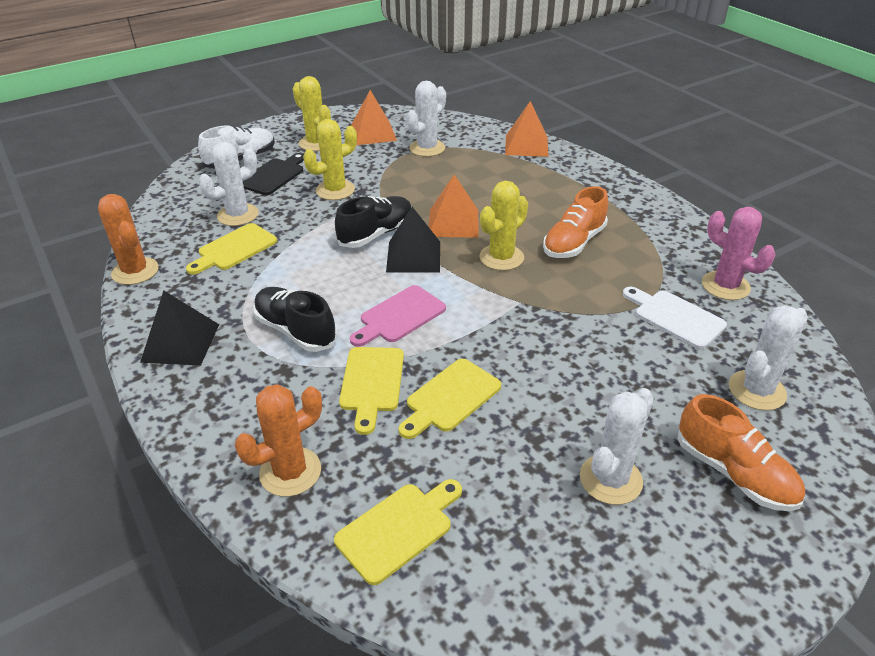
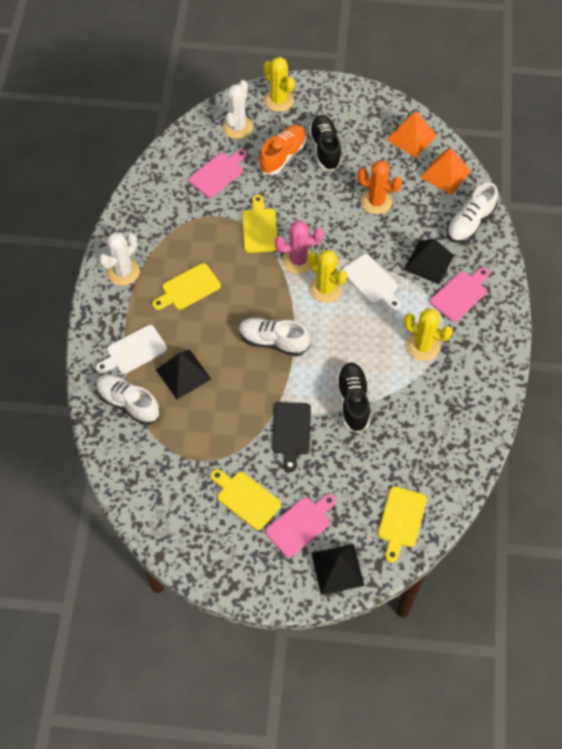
black pyramid: 2 -> 3
orange cactus: 2 -> 1
orange pyramid: 3 -> 2
orange shoe: 2 -> 1
pink cutting board: 1 -> 3
white cactus: 4 -> 2
white cutting board: 1 -> 2
white shoe: 1 -> 3

